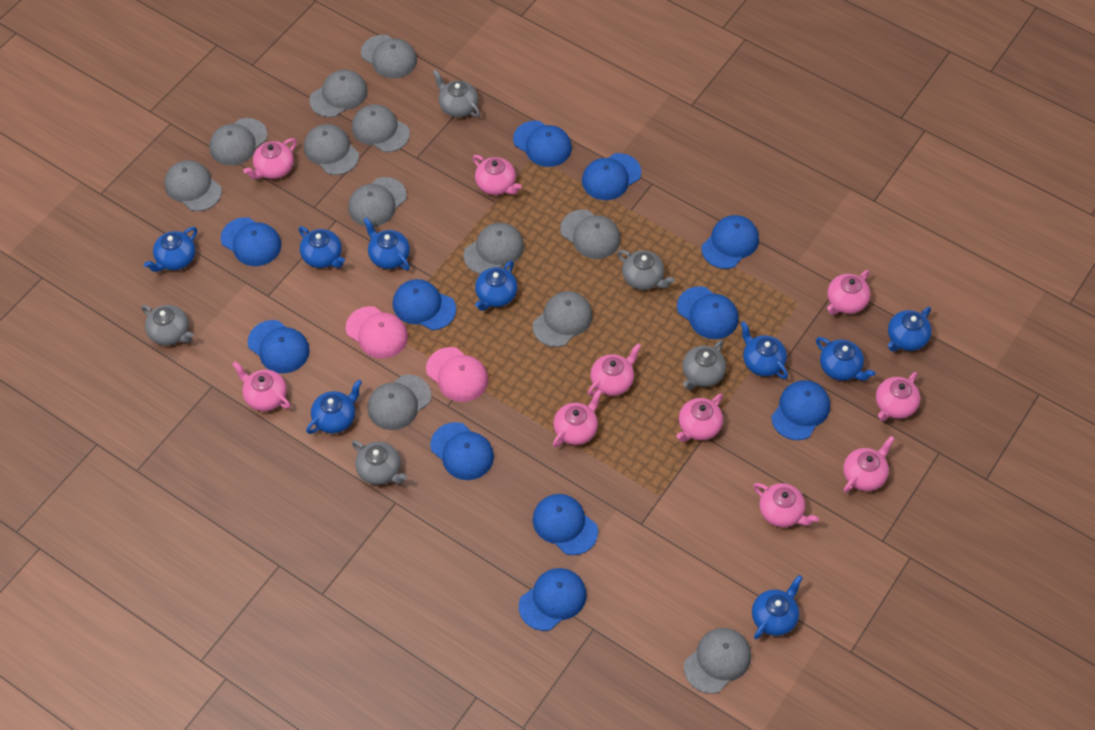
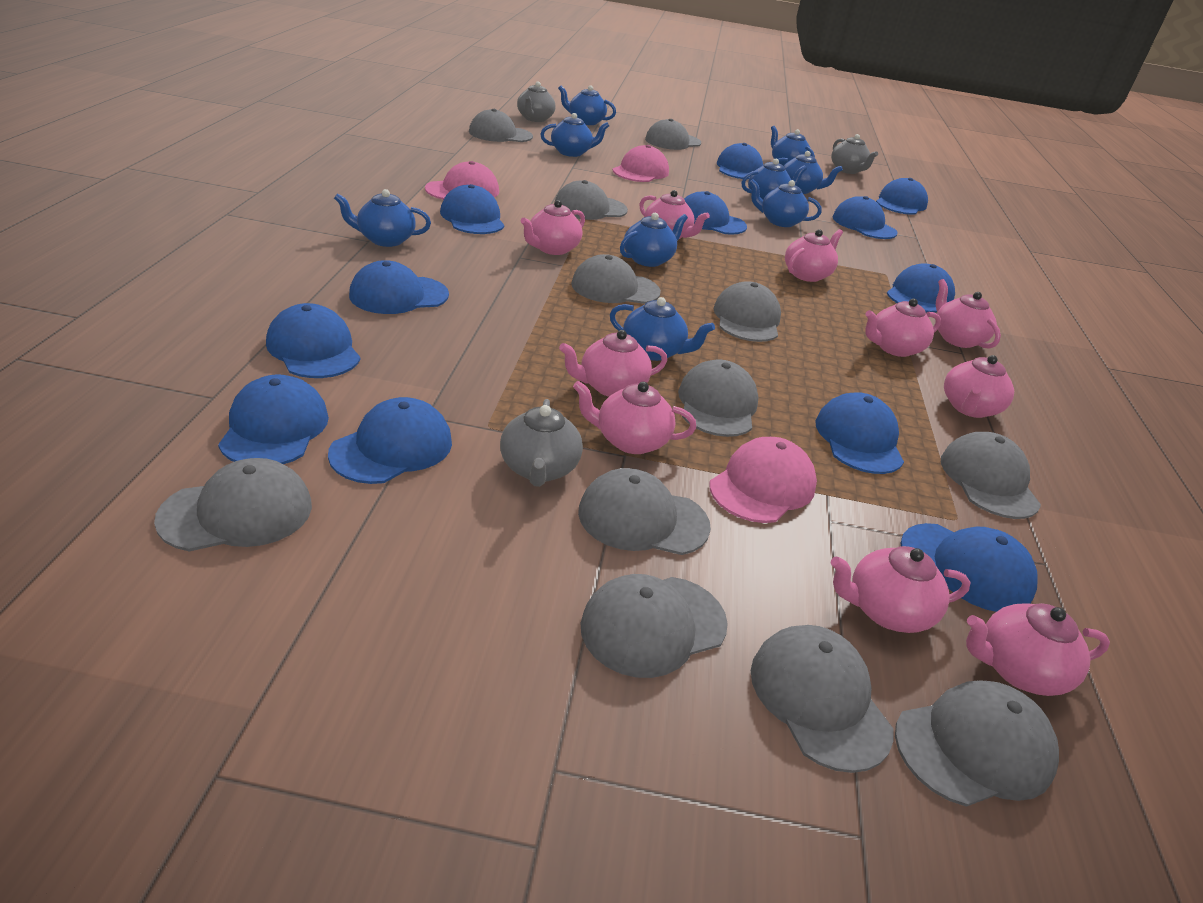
blue cap: 11 -> 12
grey teapot: 5 -> 3
pink cap: 2 -> 3

